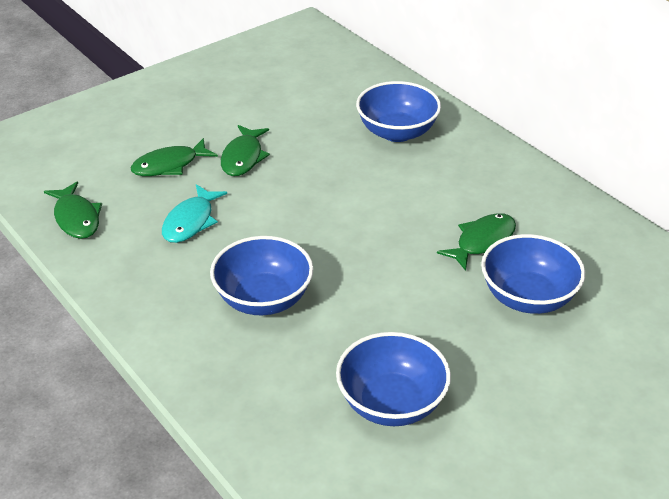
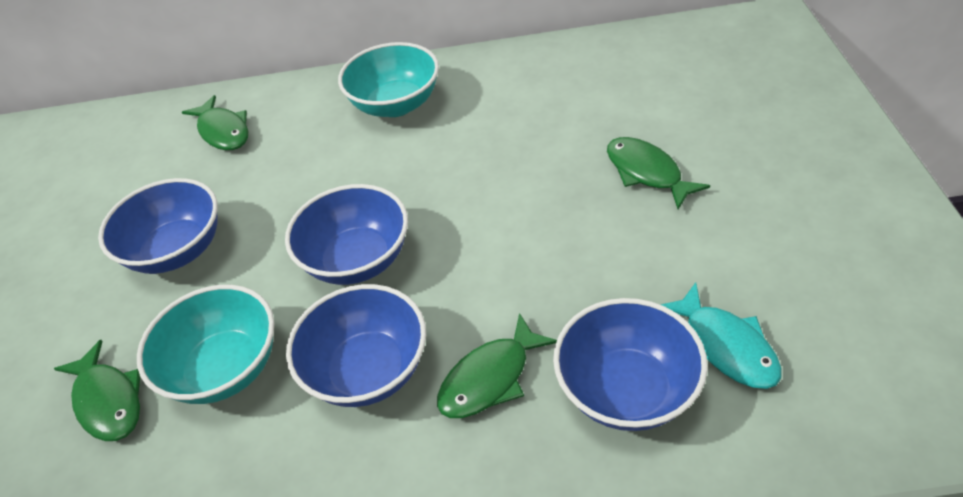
turquoise bowl: 0 -> 2

